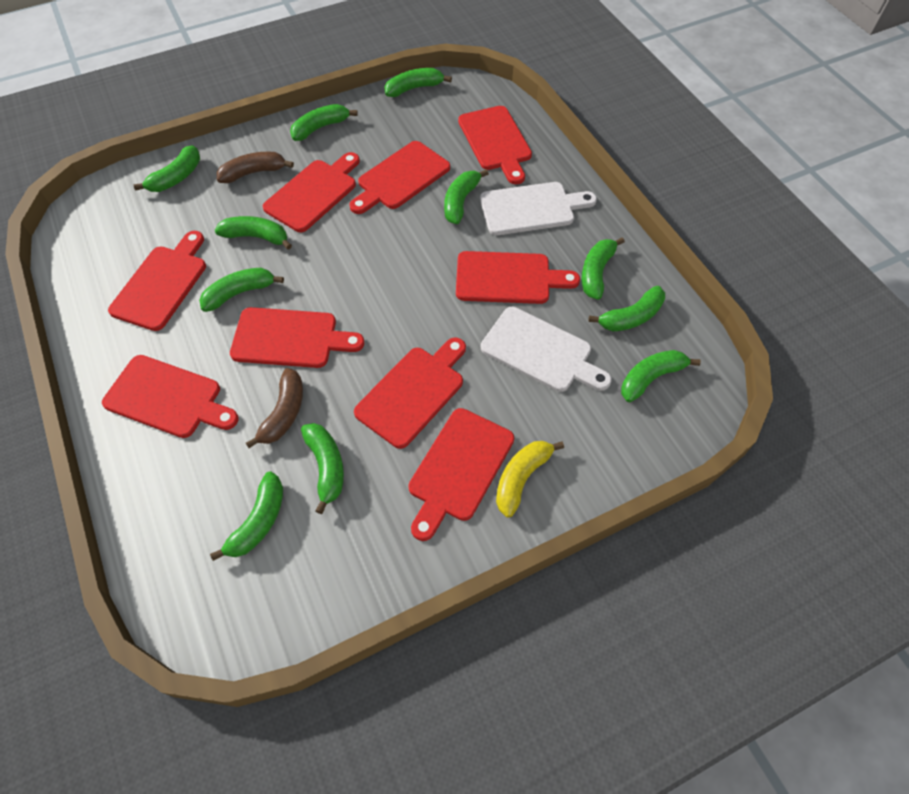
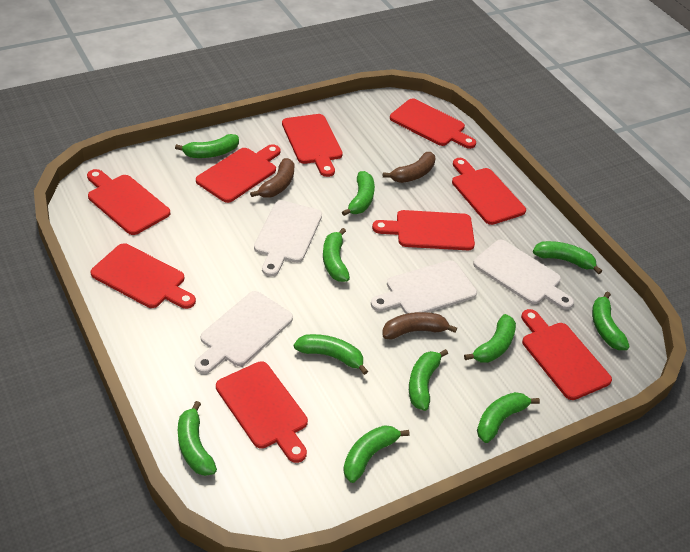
brown banana: 2 -> 3
white cutting board: 2 -> 4
yellow banana: 1 -> 0

